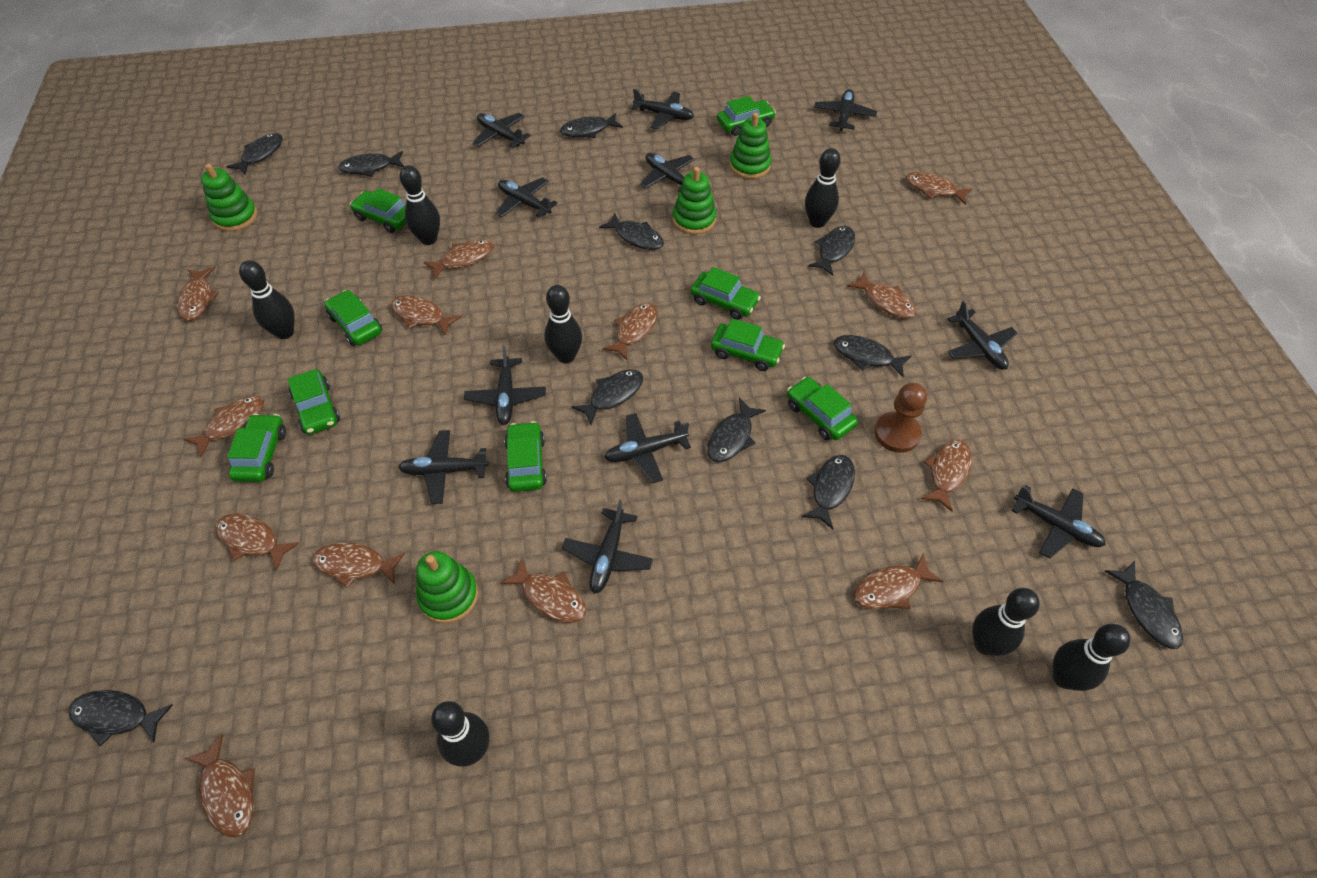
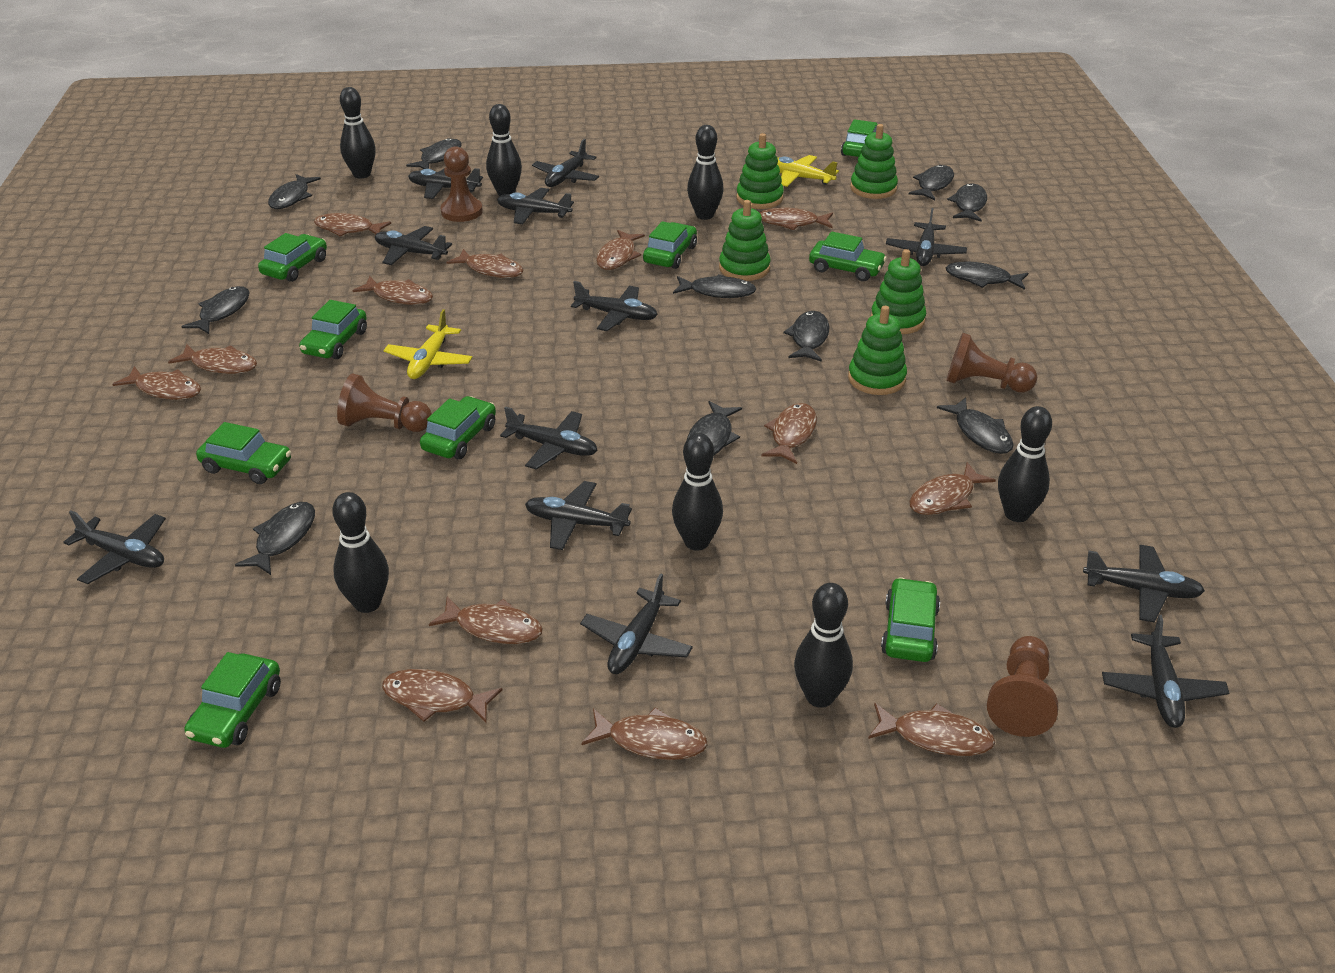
black plane: 11 -> 12
brown pawn: 1 -> 4
green stacking toy: 4 -> 5
yellow plane: 0 -> 2

